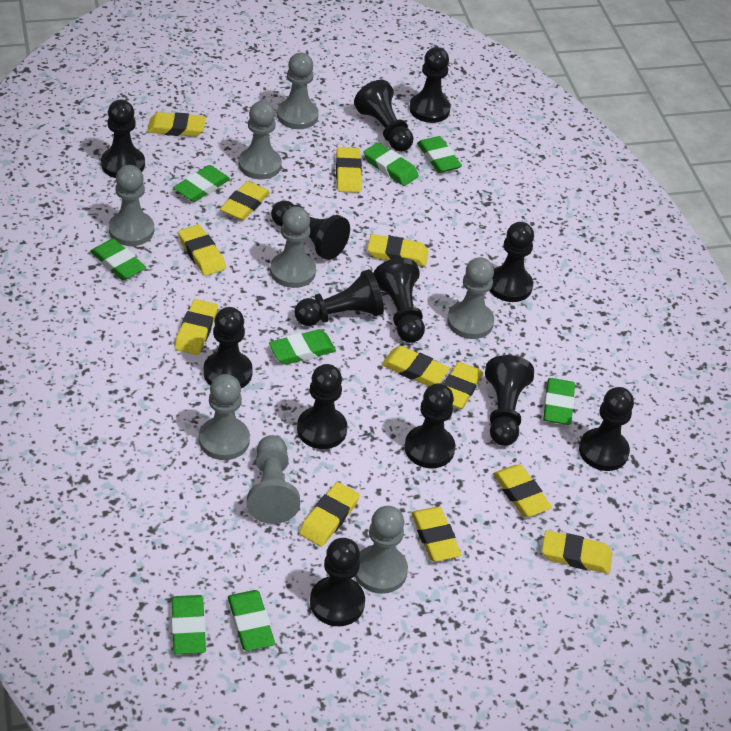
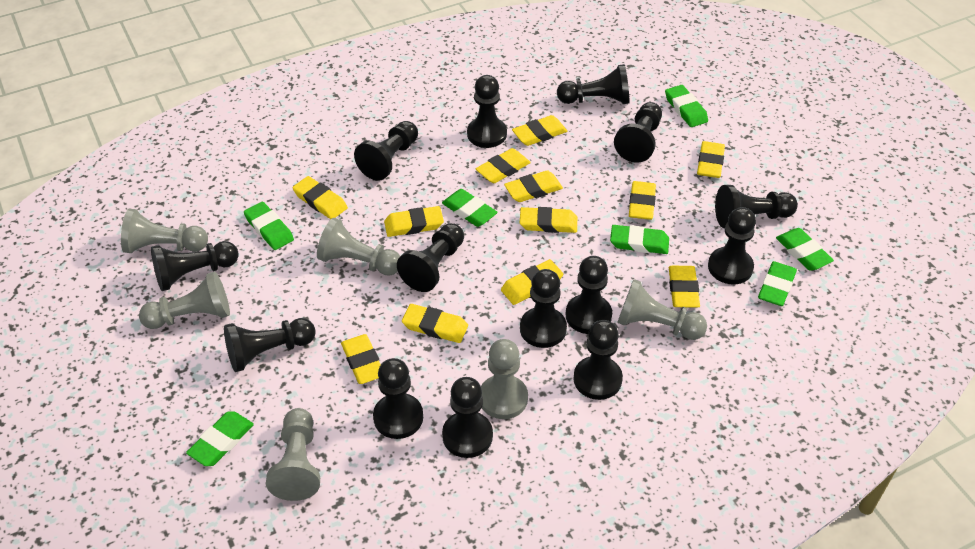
black pawn: 13 -> 14
green eraser: 8 -> 7
grey pawn: 8 -> 6

